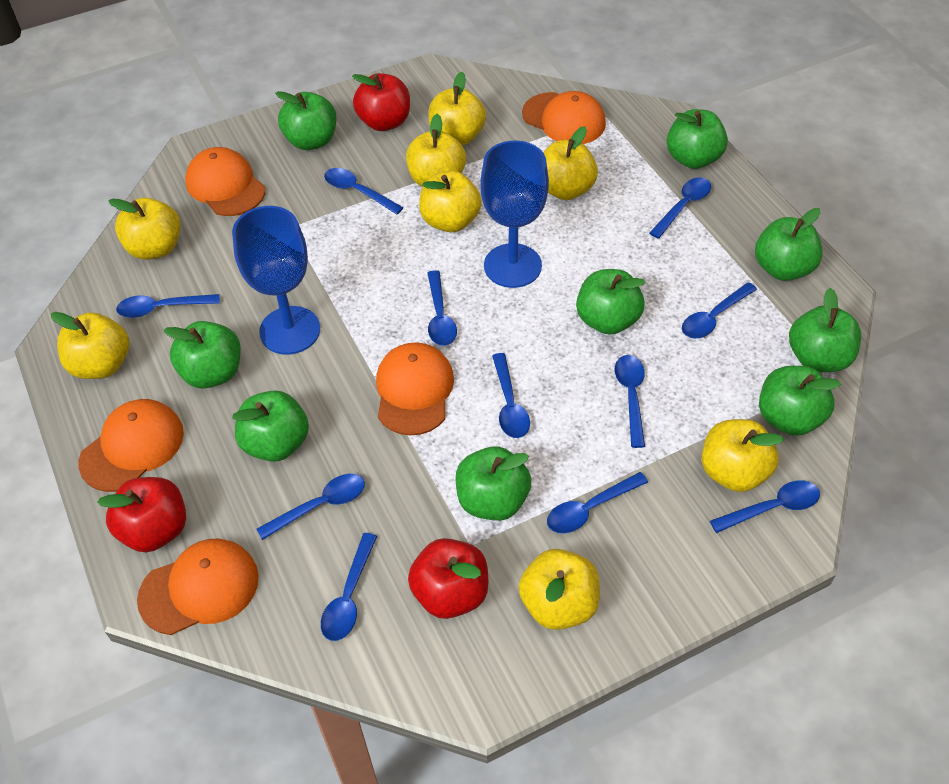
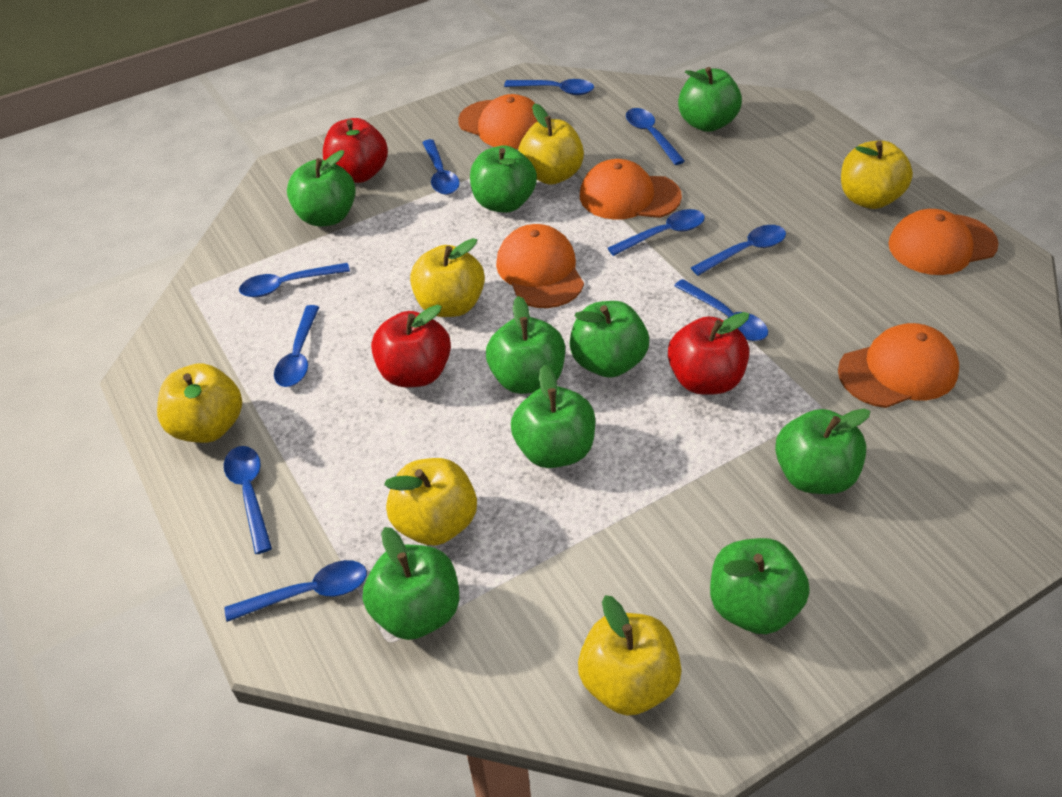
blue goblet: 2 -> 0
blue spoon: 11 -> 10
yellow apple: 8 -> 6

